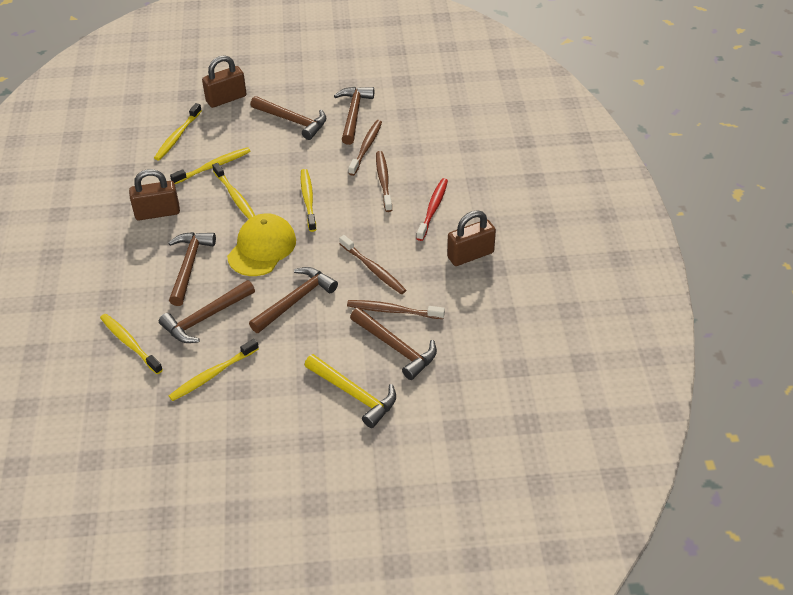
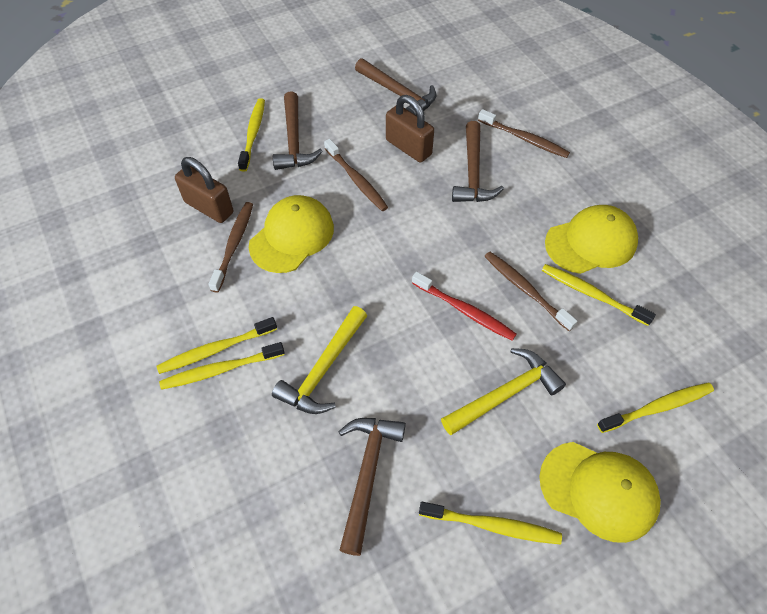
brown hammer: 6 -> 4
brown padlock: 3 -> 2
yellow cap: 1 -> 3
yellow hammer: 1 -> 2

